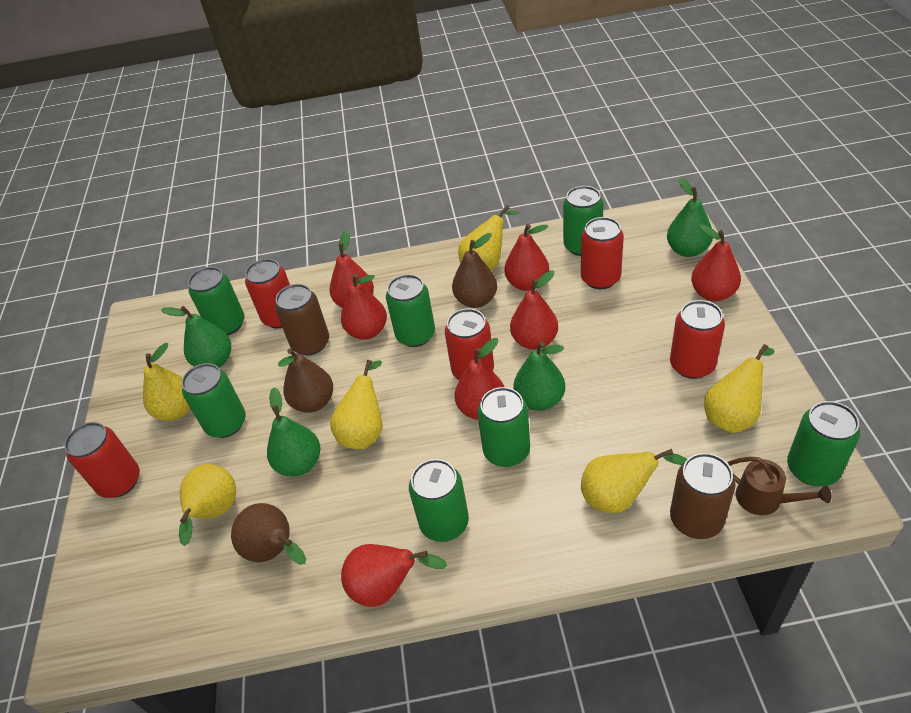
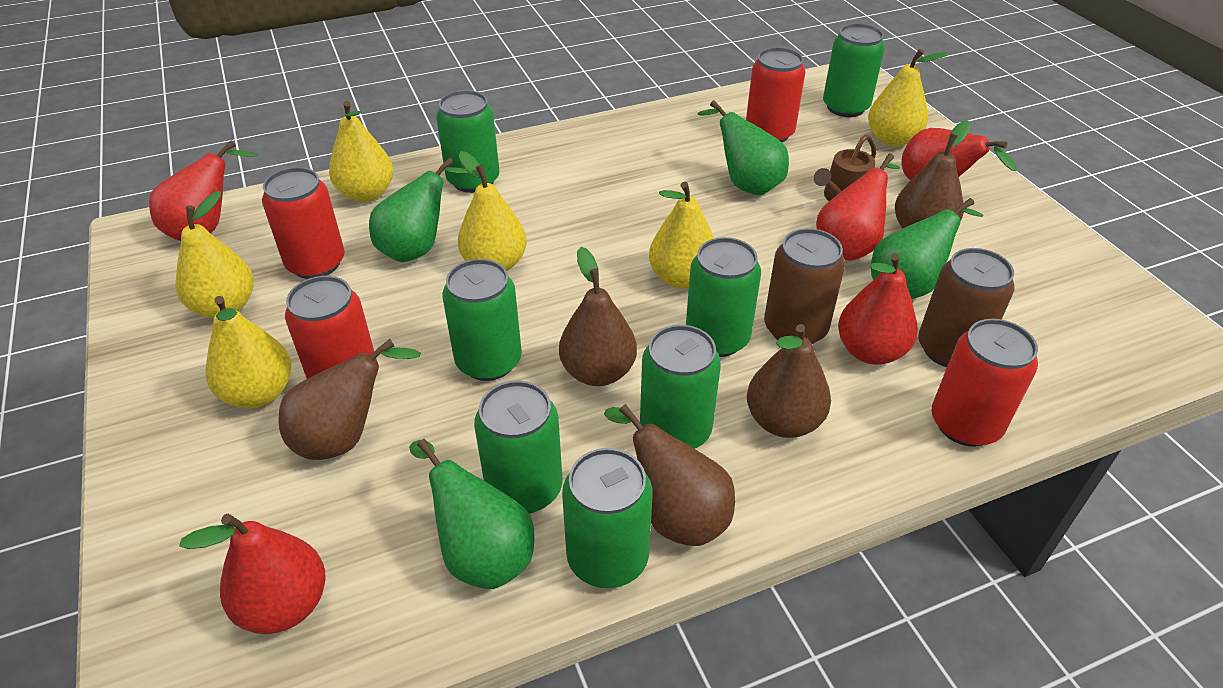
brown pear: 3 -> 5
red can: 5 -> 4
red pear: 7 -> 5

